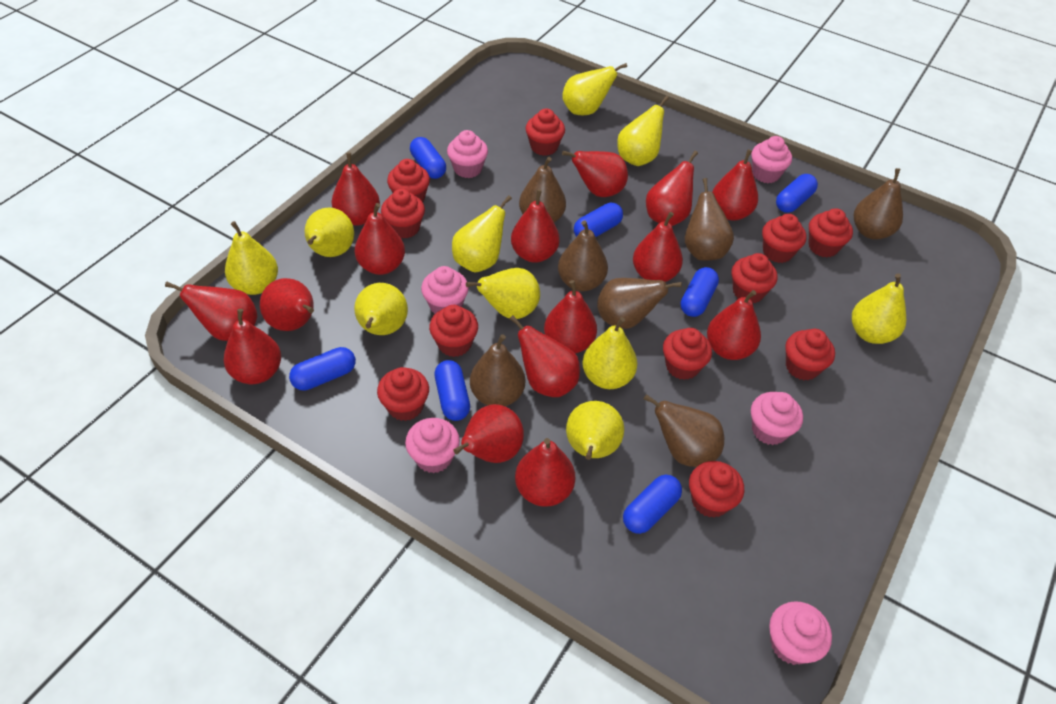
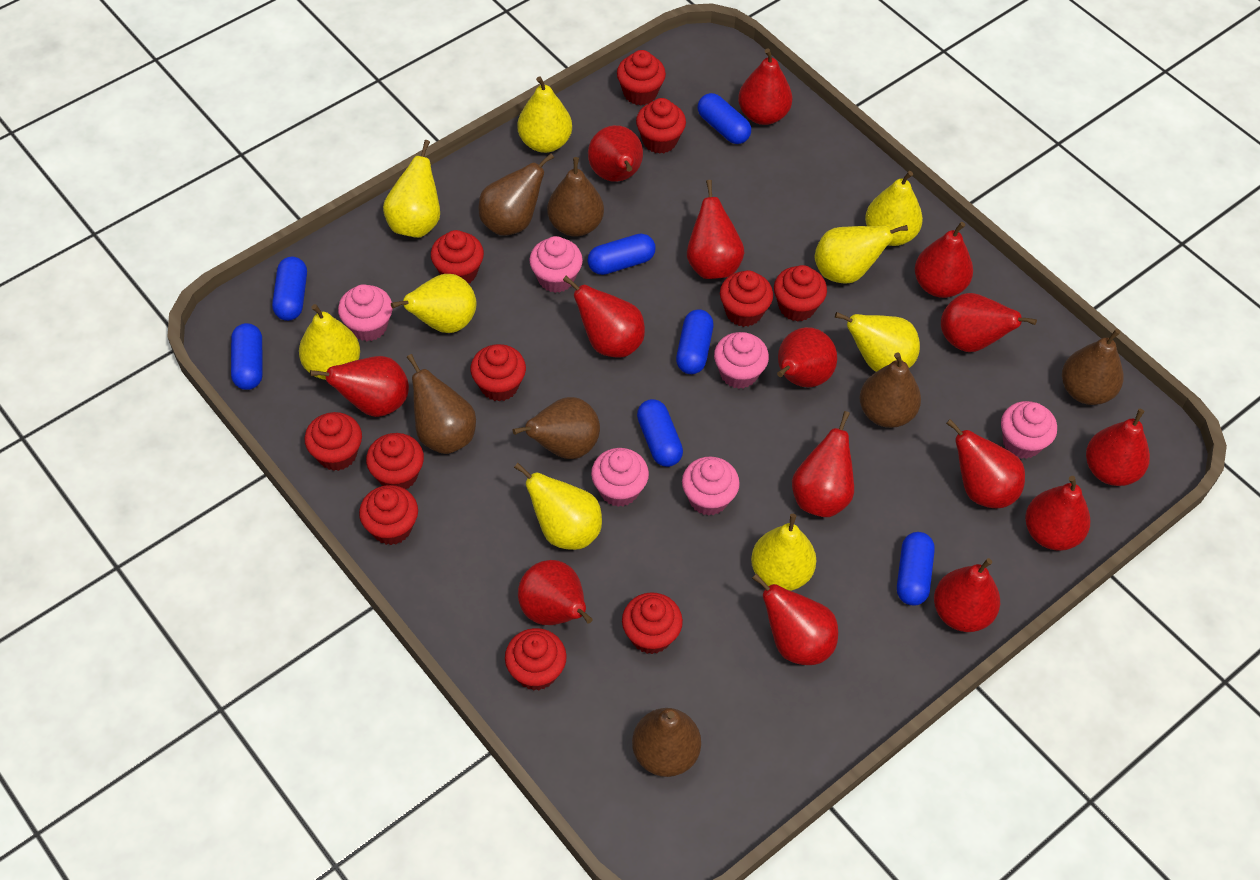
yellow pear: 10 -> 9

